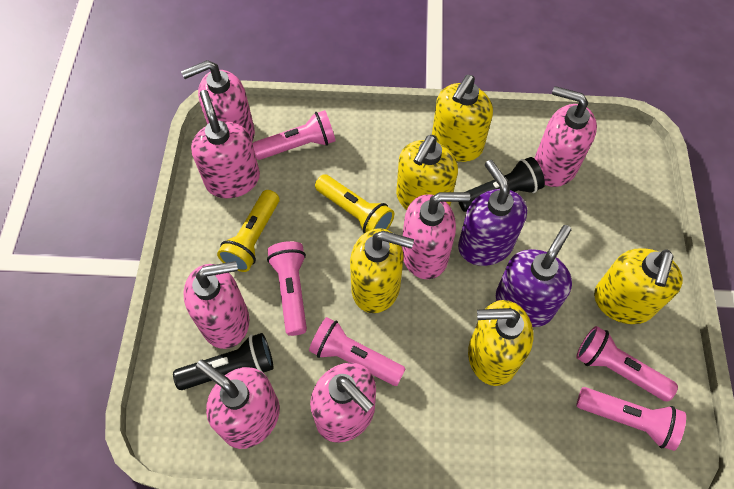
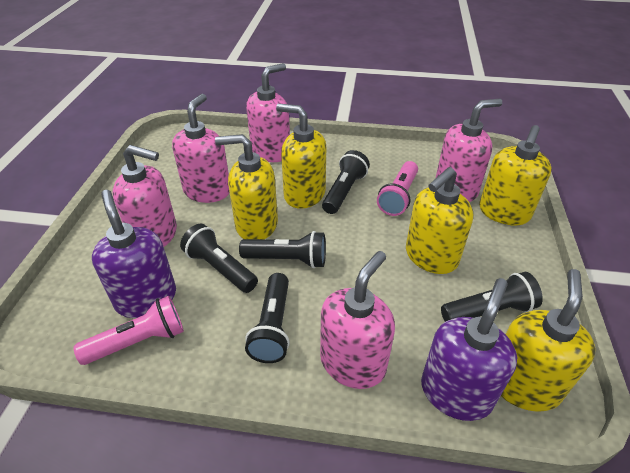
black flashlight: 2 -> 5
pink flashlight: 5 -> 2
pink soap dispenser: 7 -> 5
yellow flashlight: 2 -> 0

